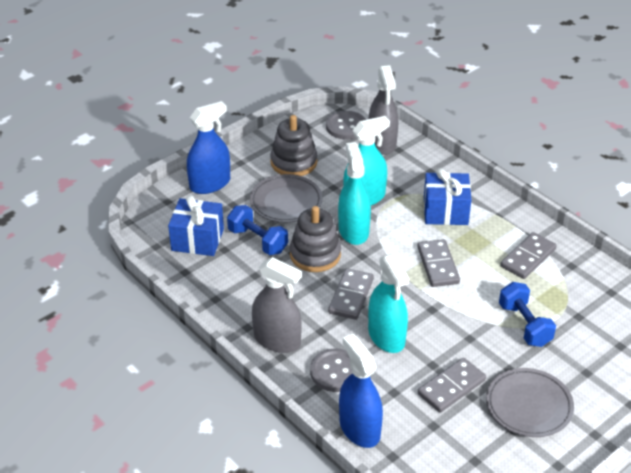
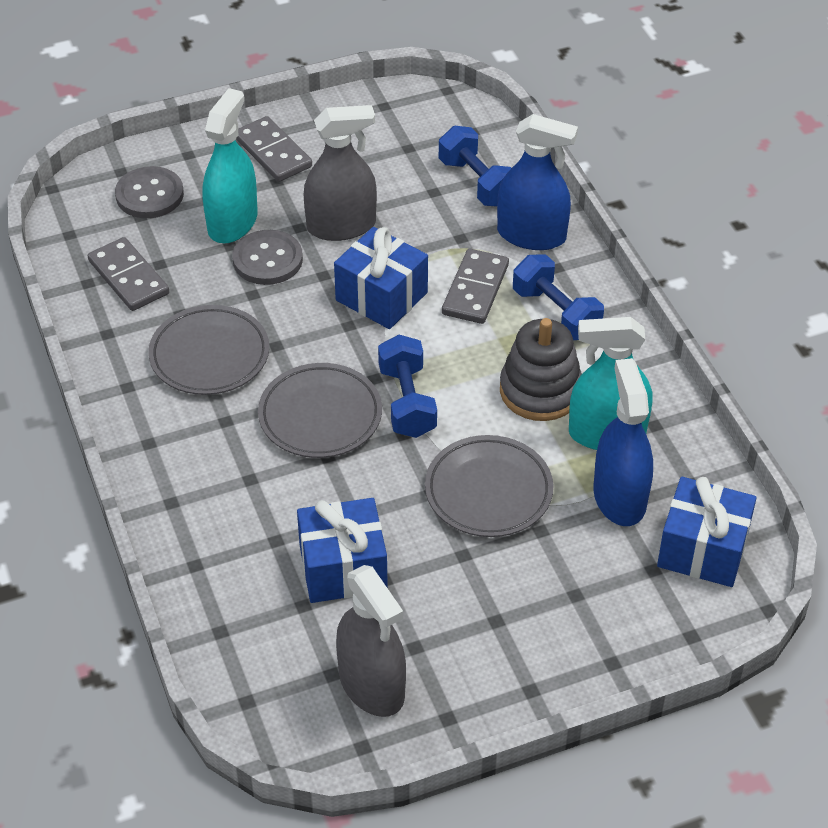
blue dumbbell: 2 -> 3
blue gift: 2 -> 3
grey domino: 4 -> 3
grey plate: 2 -> 3
grey stacking toy: 2 -> 1
turquoise spray bottle: 3 -> 2

